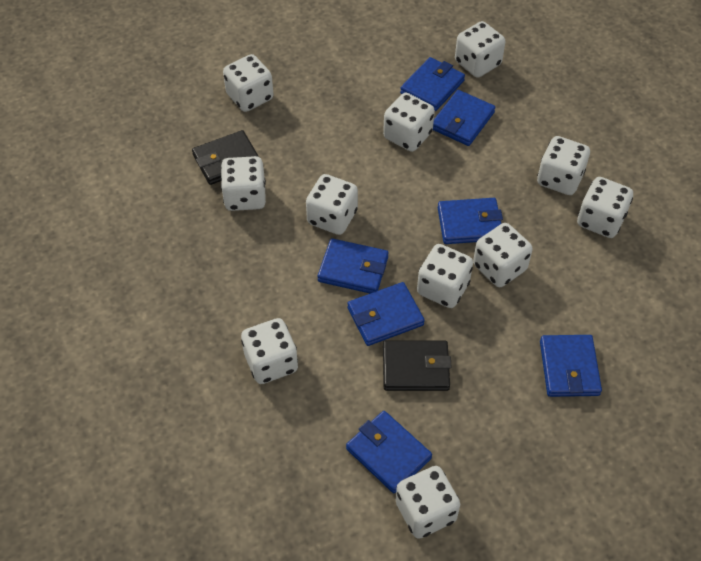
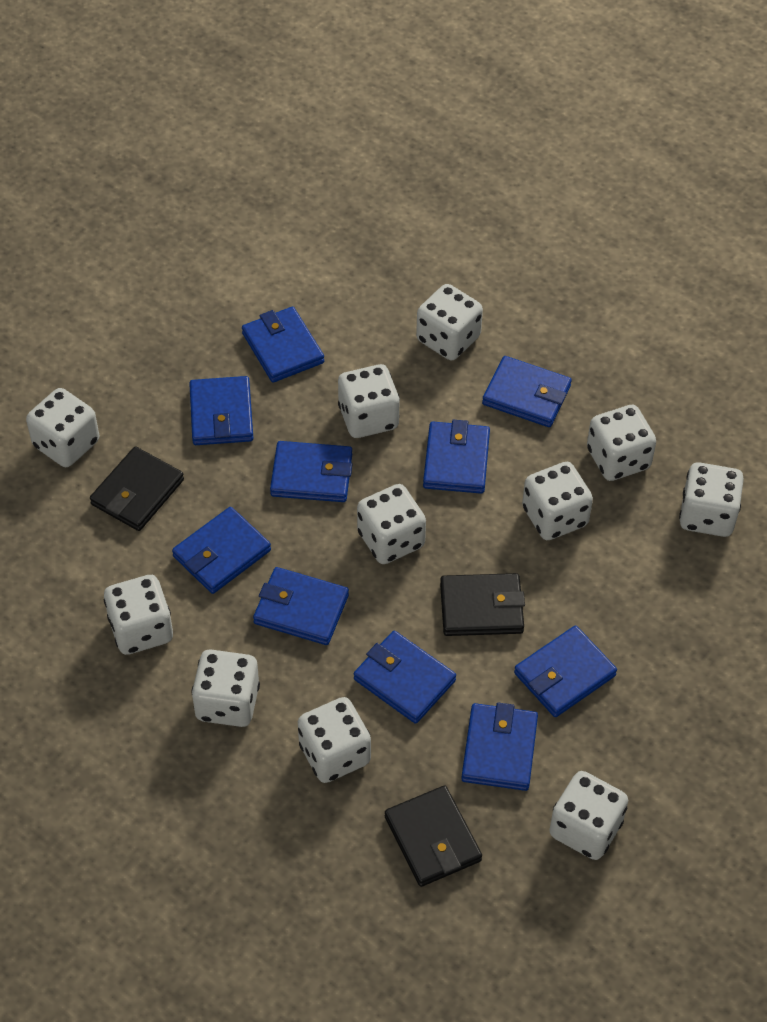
black wallet: 2 -> 3
blue wallet: 7 -> 10

